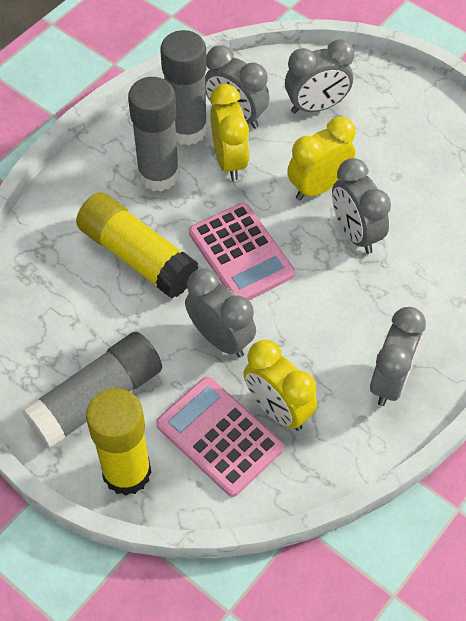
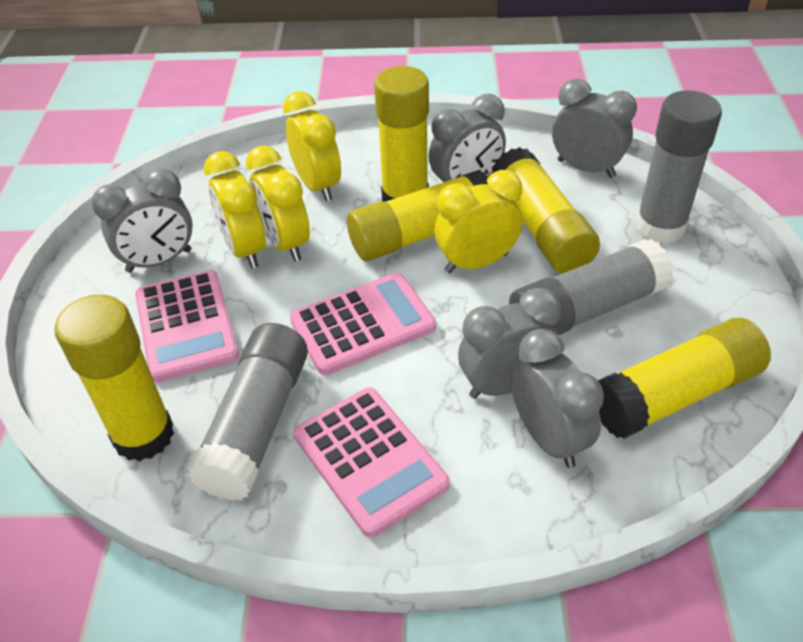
pink calculator: 2 -> 3
yellow clock: 3 -> 4
yellow glue stick: 2 -> 5

